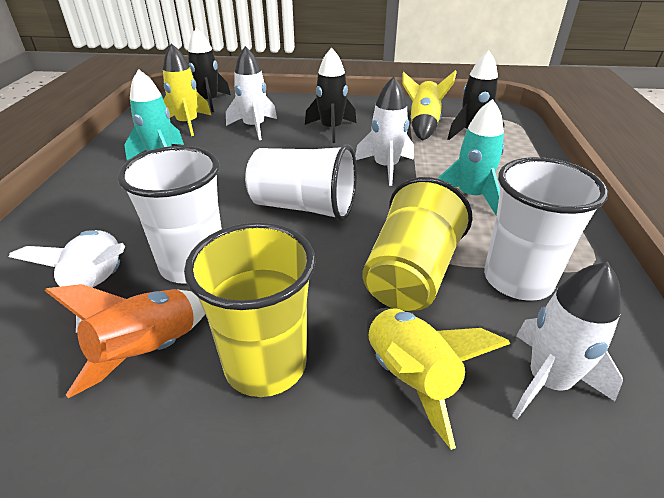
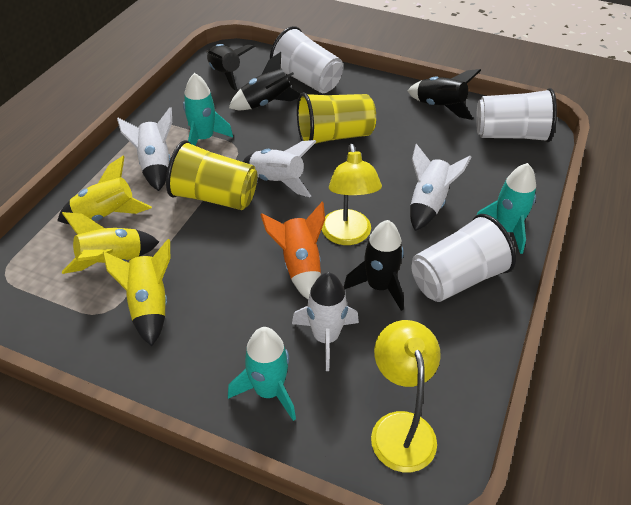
black rocket: 3 -> 4
turquoise rocket: 2 -> 3
yellow lamp: 0 -> 2

